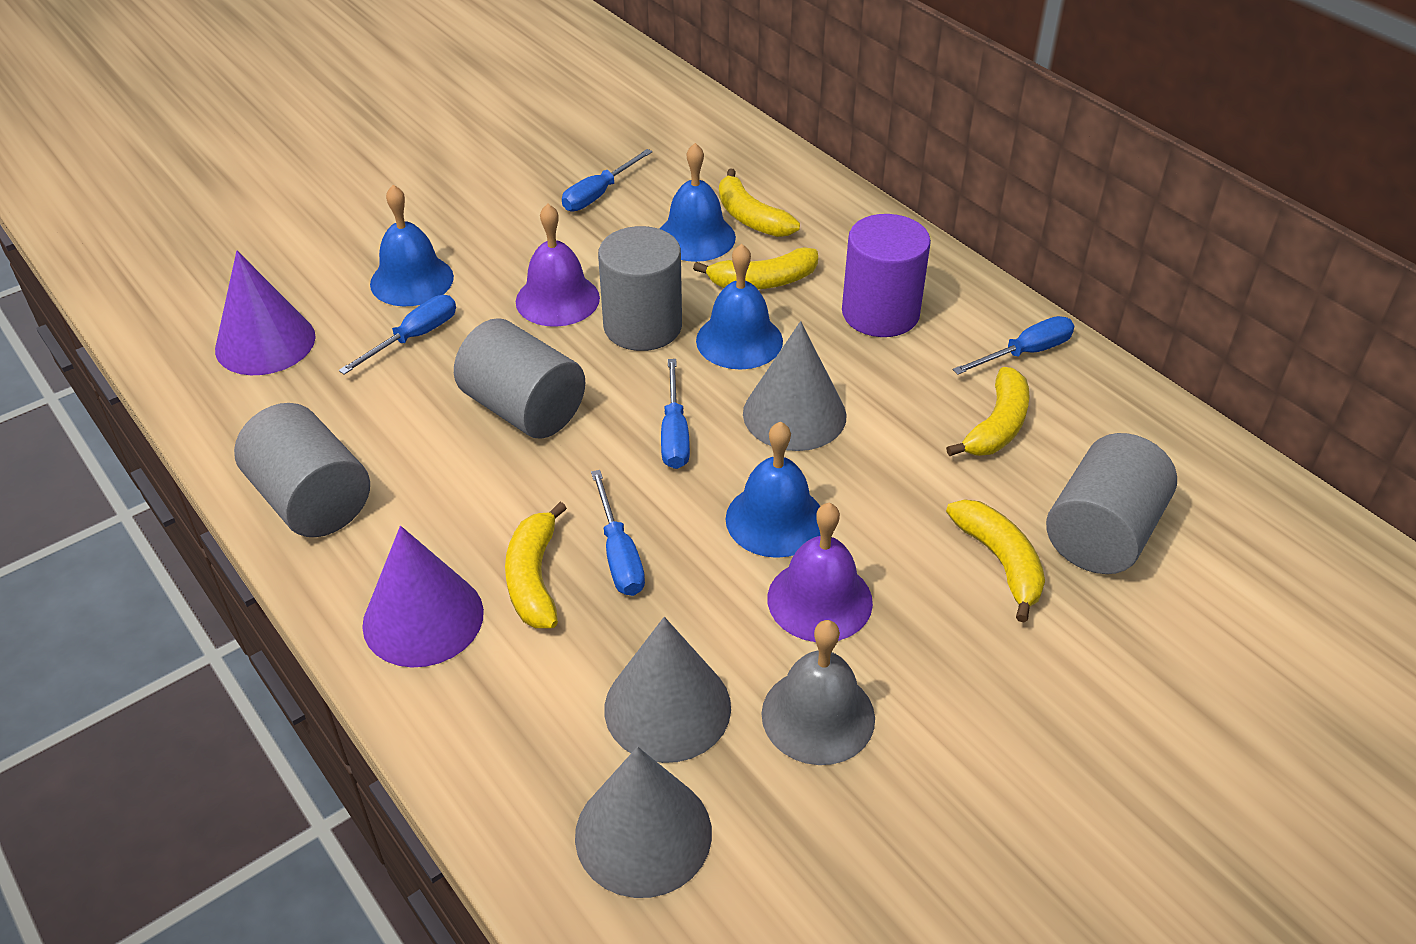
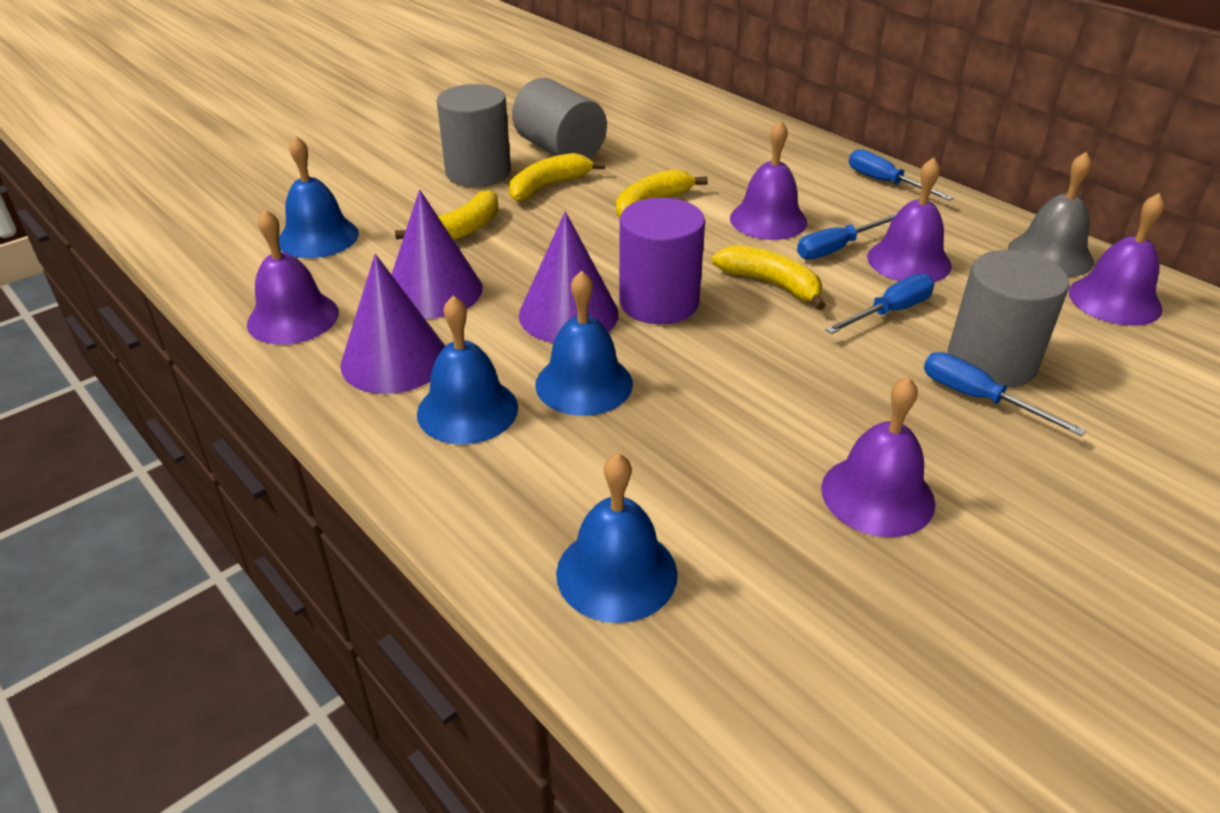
blue screwdriver: 5 -> 4
grey cone: 3 -> 0
grey cylinder: 4 -> 3
purple bell: 2 -> 5
purple cone: 2 -> 3
yellow banana: 5 -> 4

